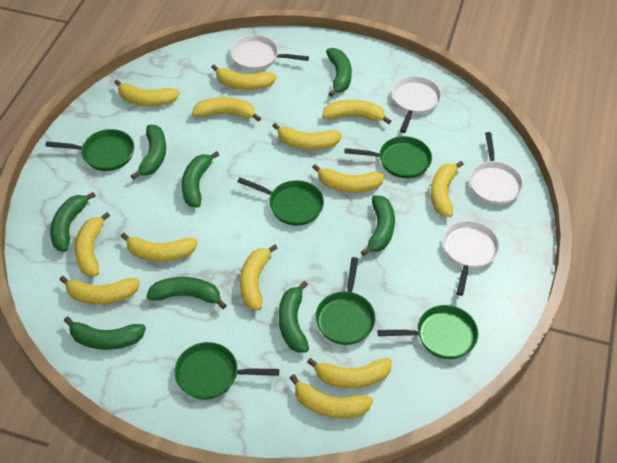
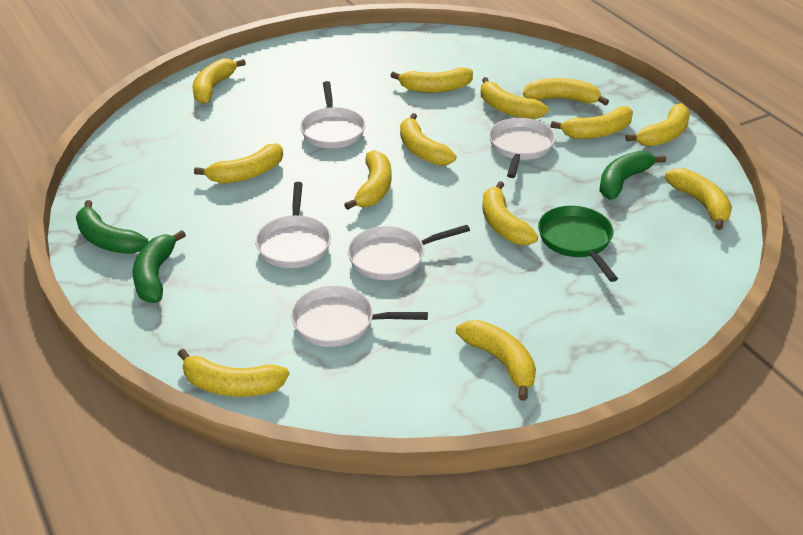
green banana: 8 -> 3
green pan: 6 -> 1
white pan: 4 -> 5

